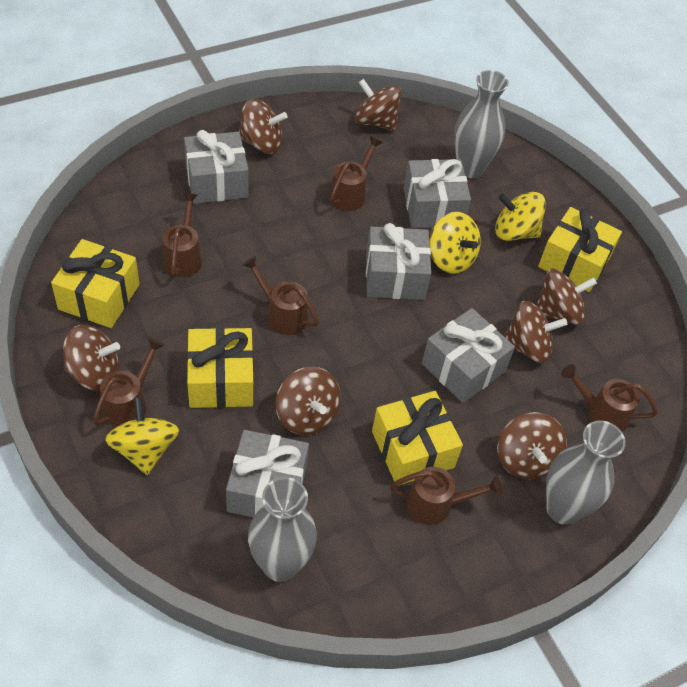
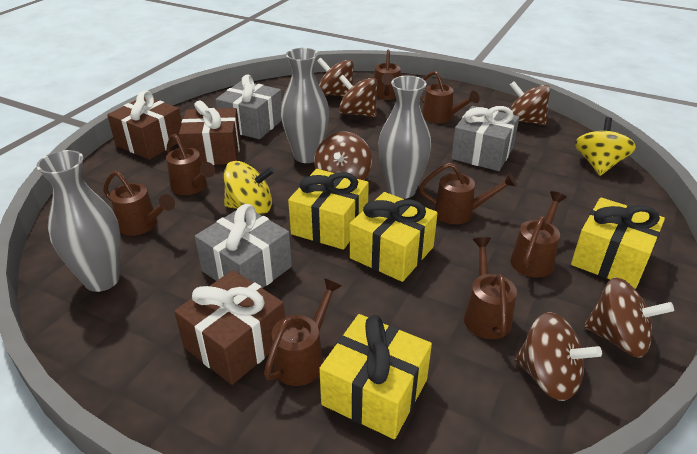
brown gift: 0 -> 3
brown spinning top: 7 -> 6
brown watering can: 6 -> 8
grey gift: 5 -> 3
yellow spinning top: 3 -> 2

